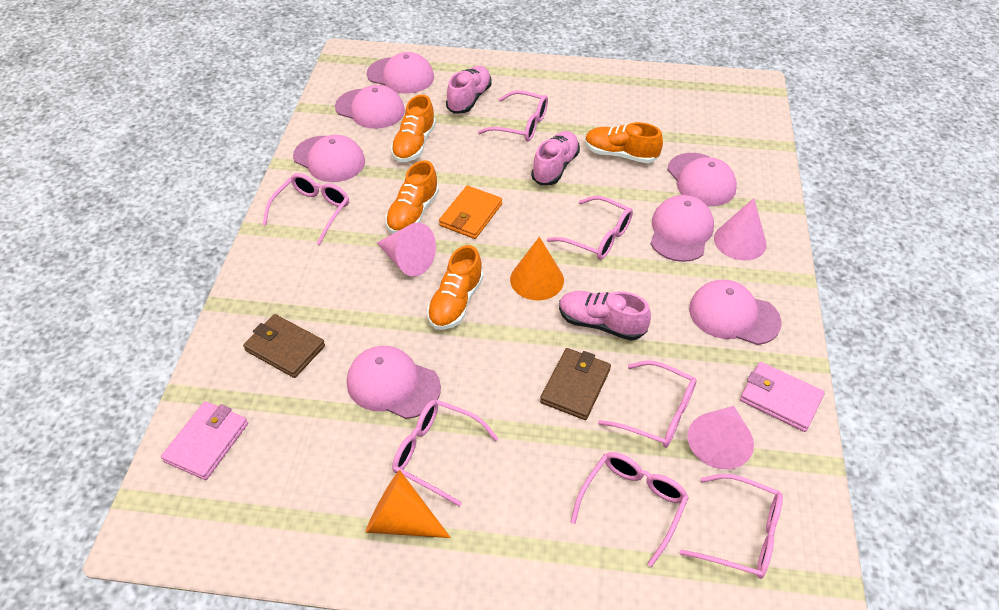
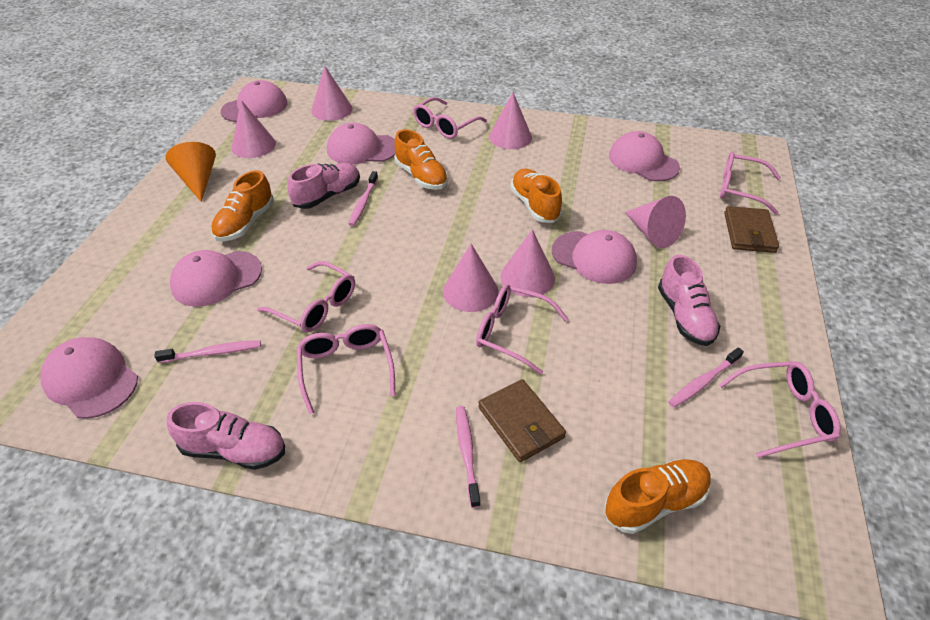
orange cone: 2 -> 1
orange wallet: 1 -> 0
pink cap: 7 -> 6
pink cone: 3 -> 6
pink glasses: 7 -> 6
pink toothbrush: 0 -> 4
pink wallet: 2 -> 0

